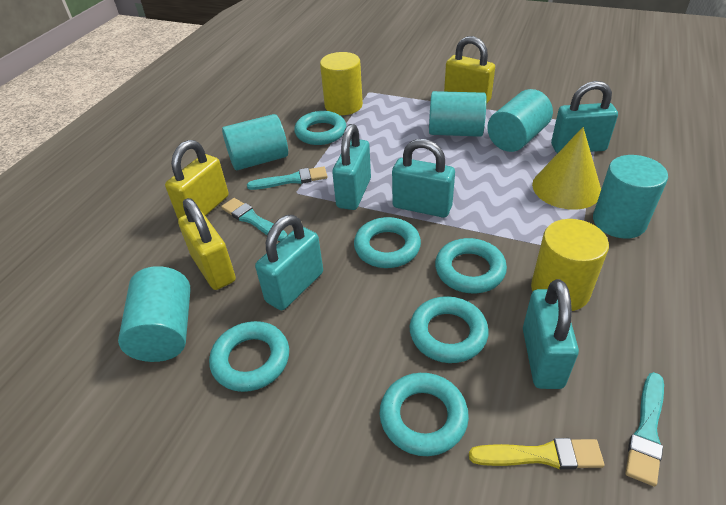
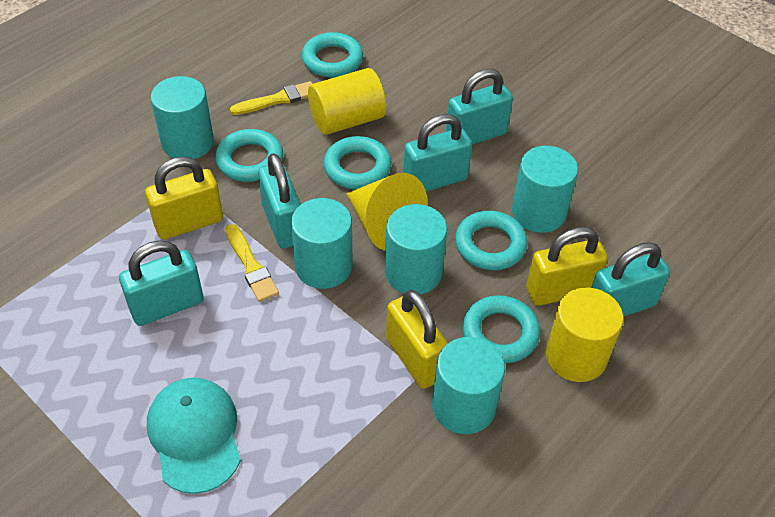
turquoise brush: 3 -> 0
turquoise cap: 0 -> 1
turquoise ring: 6 -> 5
yellow brush: 1 -> 2

